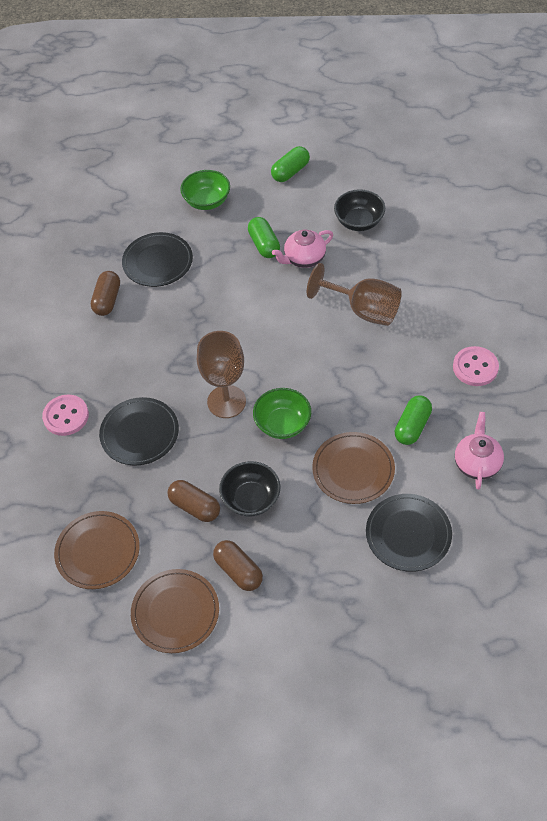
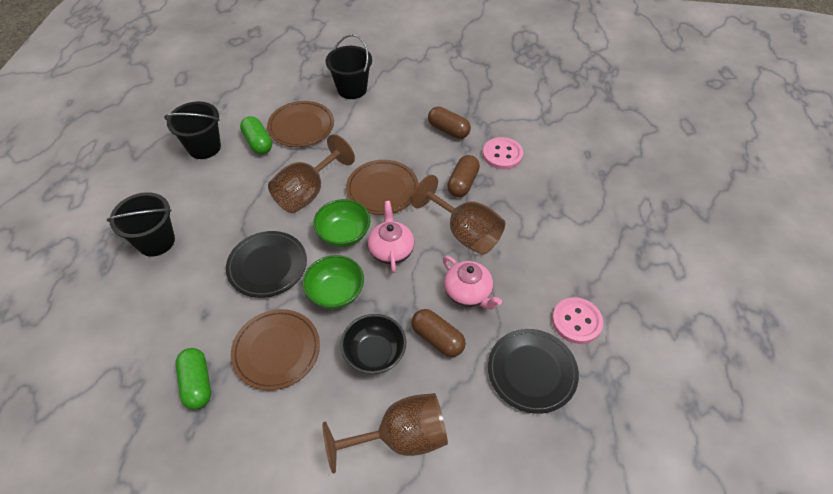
black bowl: 2 -> 1
black bucket: 0 -> 3
black plate: 3 -> 2
brown goblet: 2 -> 3
green capsule: 3 -> 2

